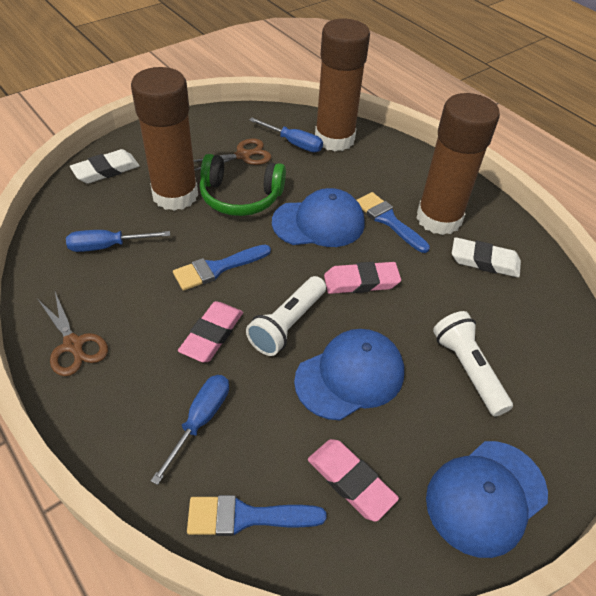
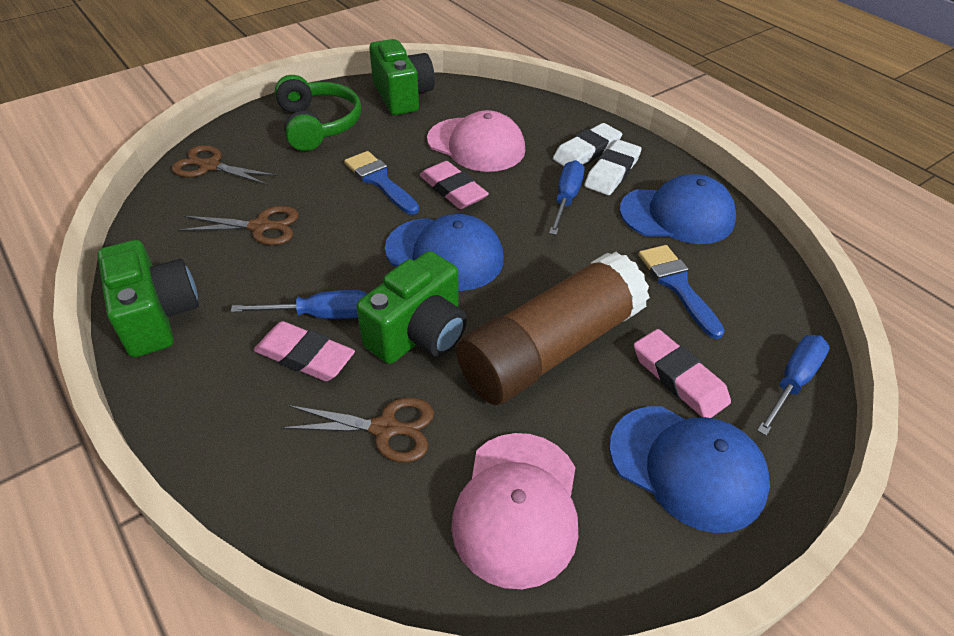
blue brush: 3 -> 2
brown glue stick: 3 -> 1
brown scissors: 2 -> 3
green camera: 0 -> 3
pink cap: 0 -> 2
white flashlight: 2 -> 0

